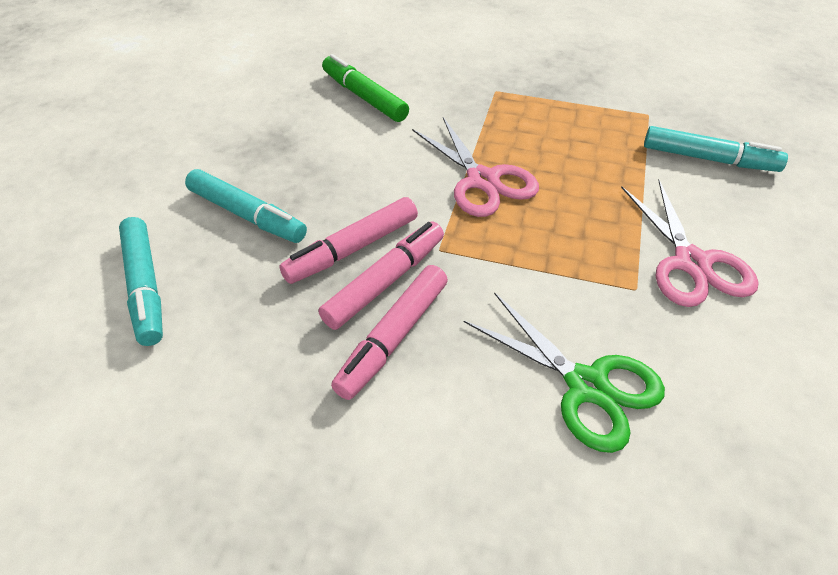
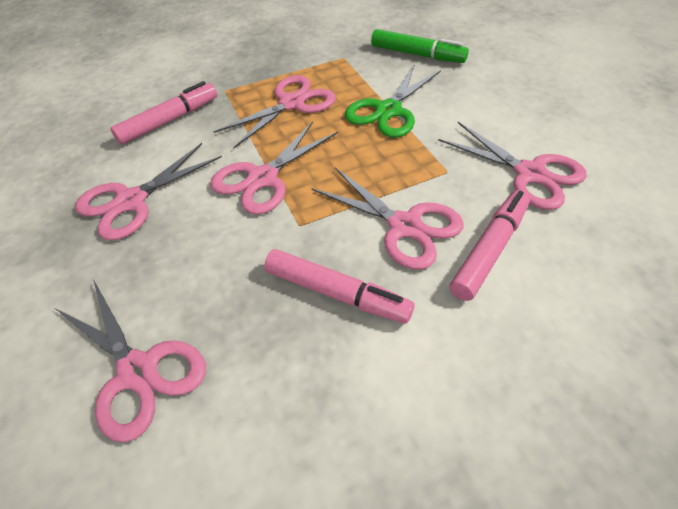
pink scissors: 2 -> 6
turquoise marker: 3 -> 0

